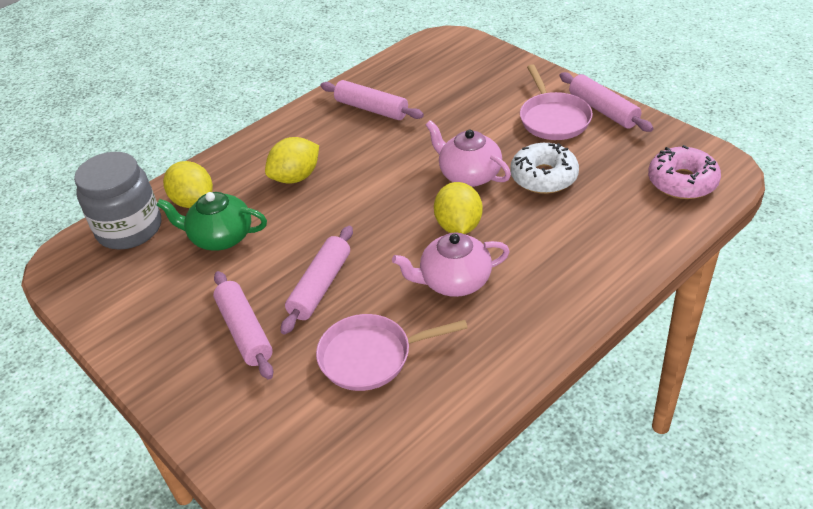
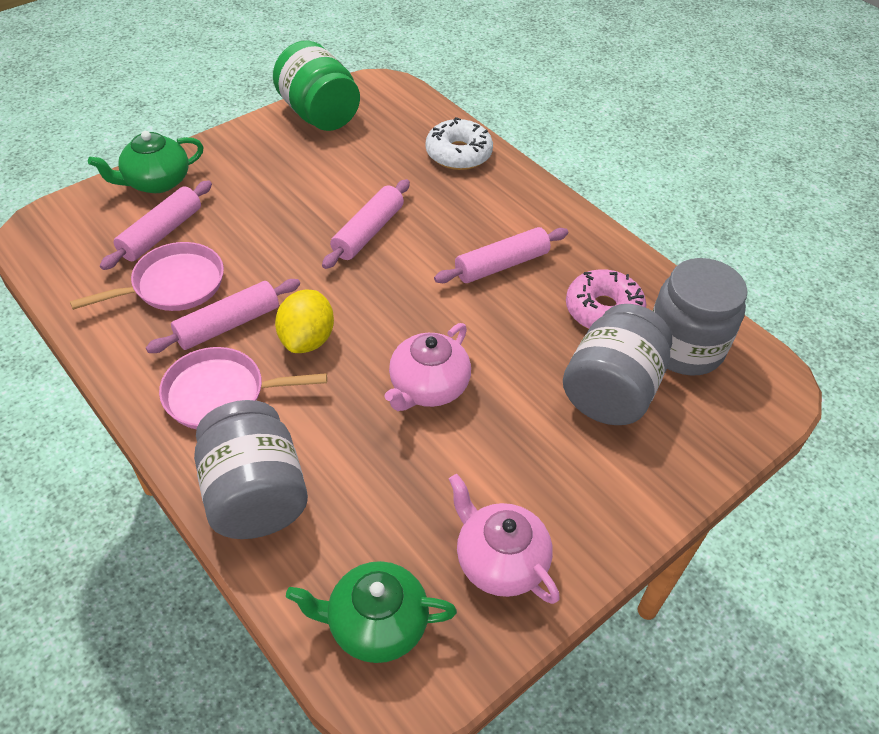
green jar: 0 -> 1
green teapot: 1 -> 2
grey jar: 1 -> 3
yellow lemon: 3 -> 1

